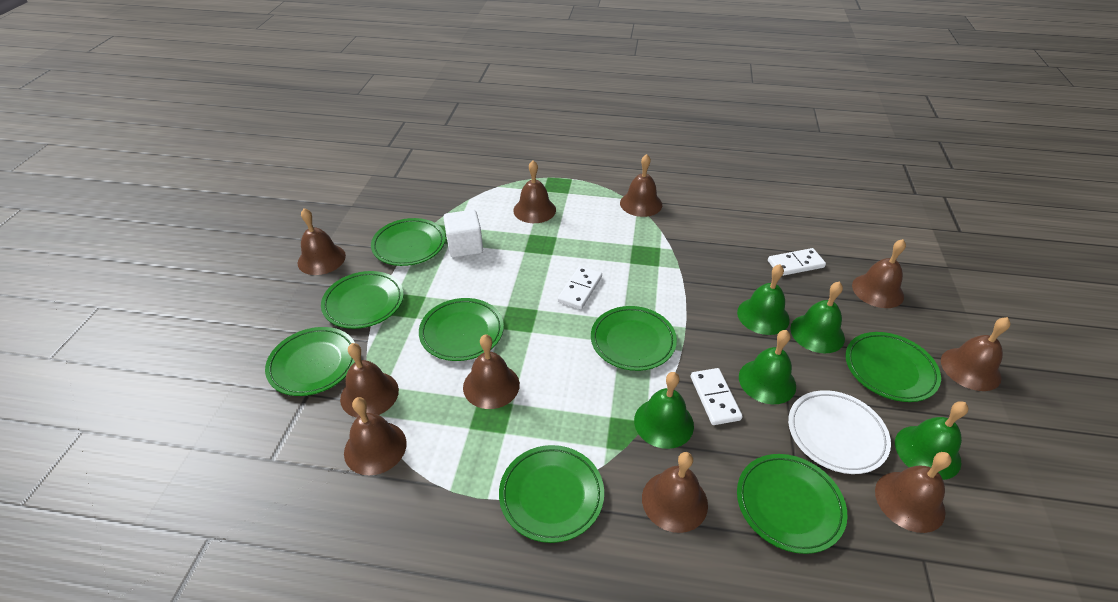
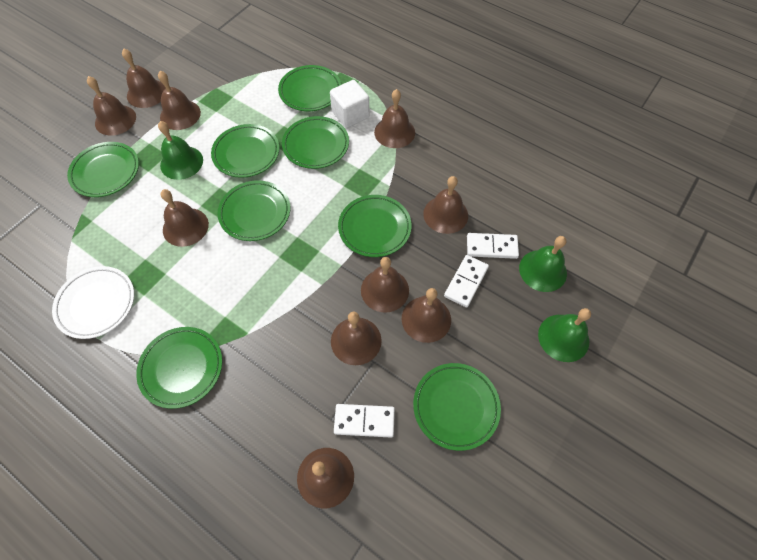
green bell: 5 -> 3

